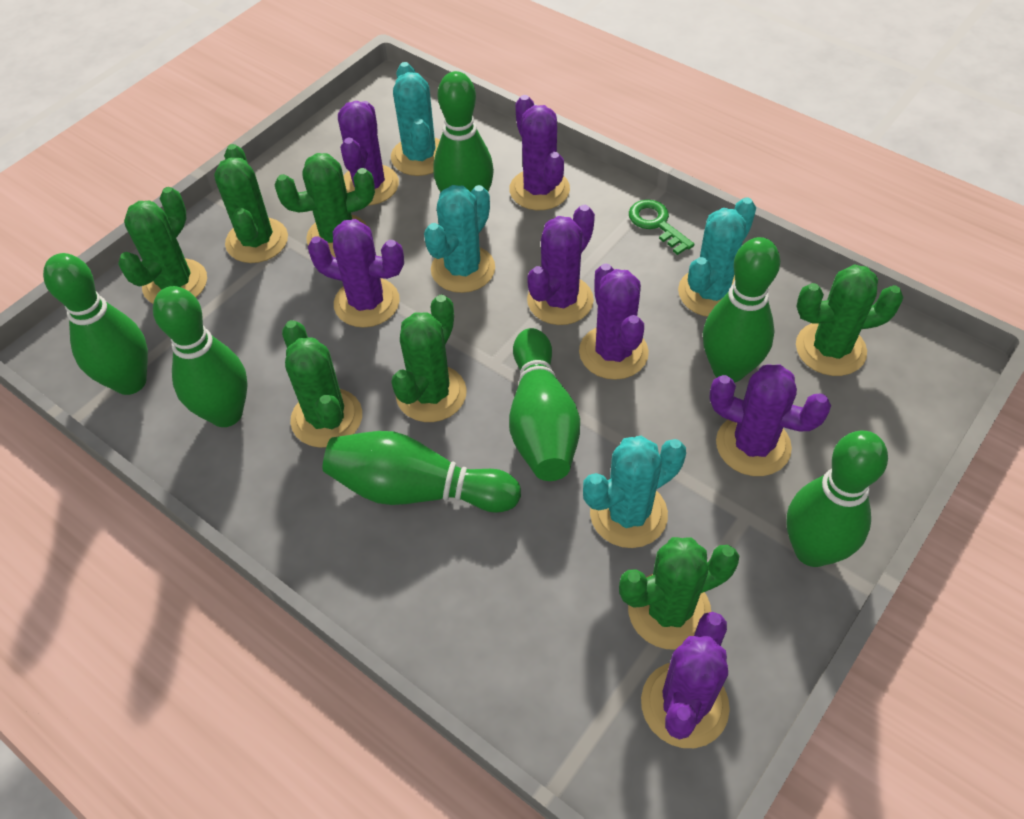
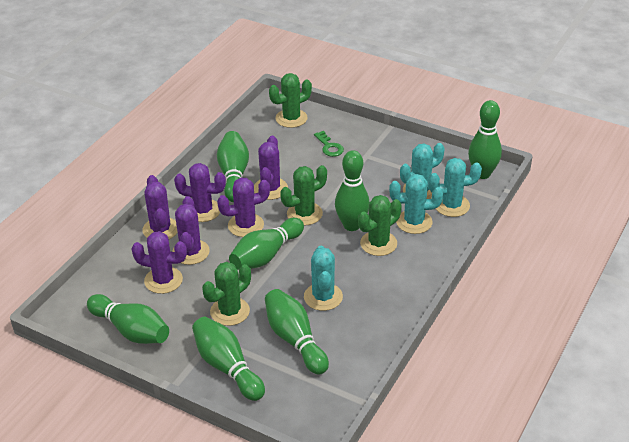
green cactus: 7 -> 4
purple cactus: 7 -> 6

